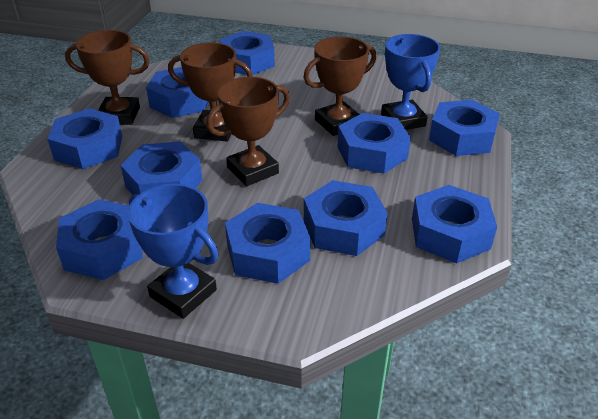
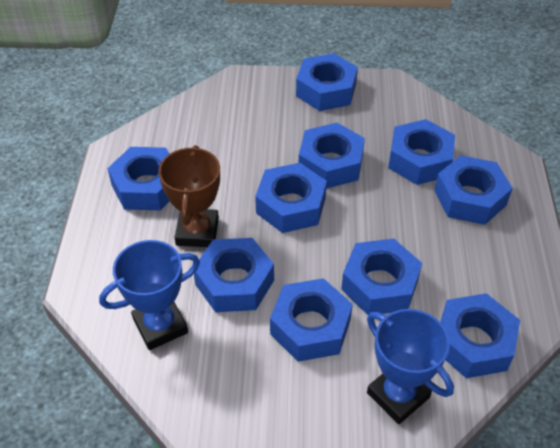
brown trophy: 4 -> 1

